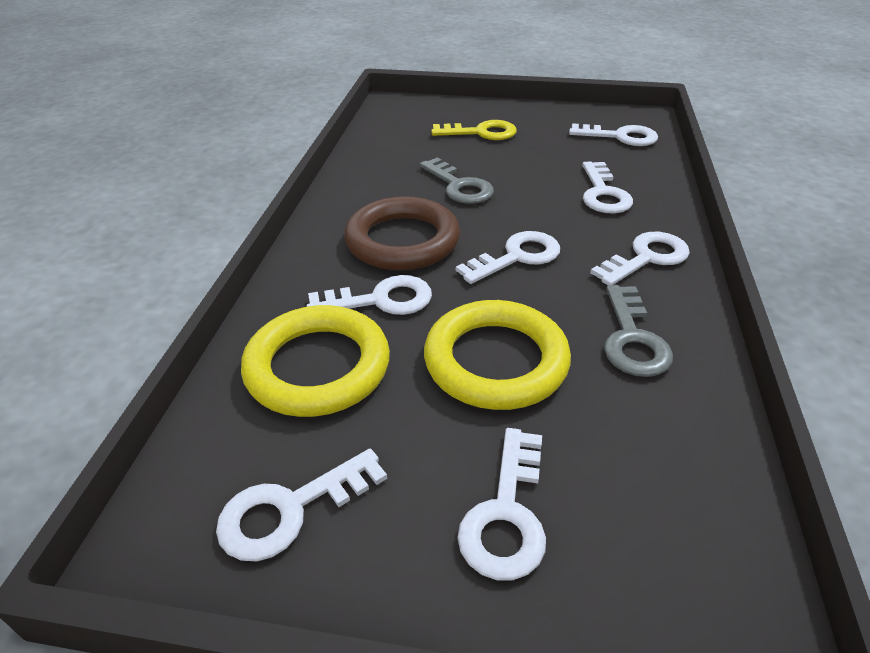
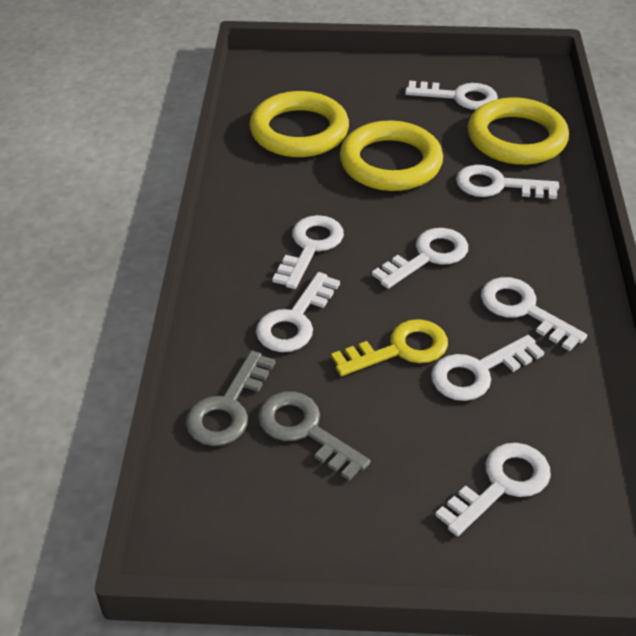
brown ring: 1 -> 0
white key: 7 -> 8
yellow ring: 2 -> 3

